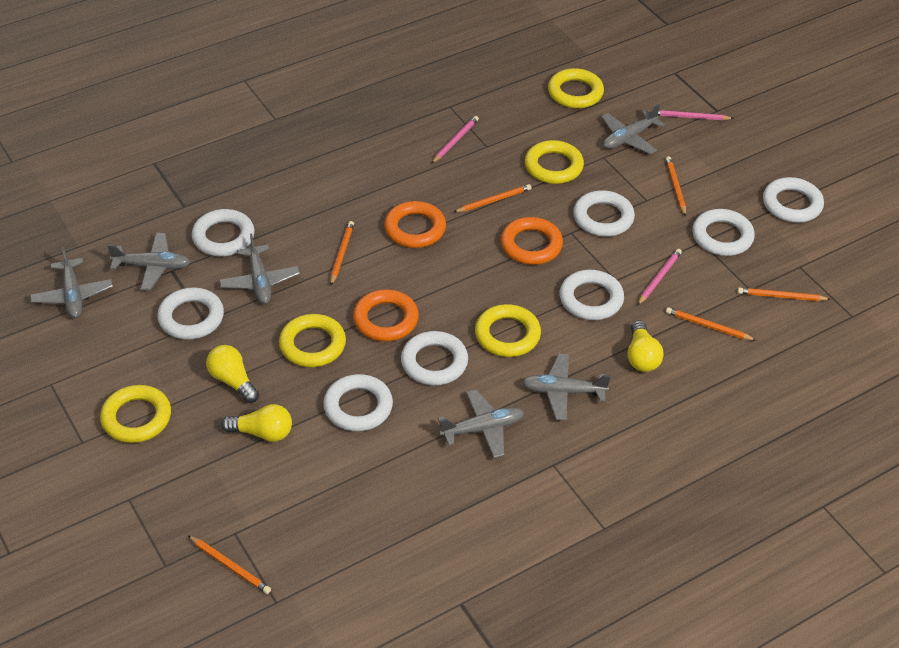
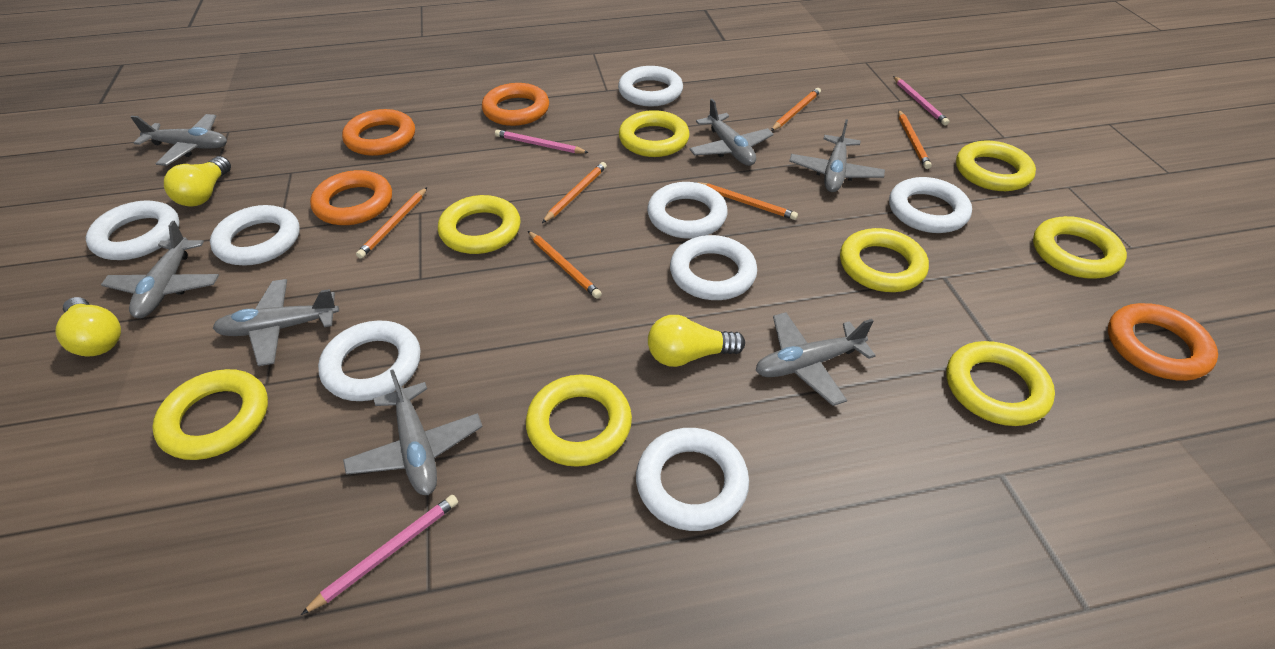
grey plane: 6 -> 7
orange ring: 3 -> 4
yellow ring: 5 -> 8

